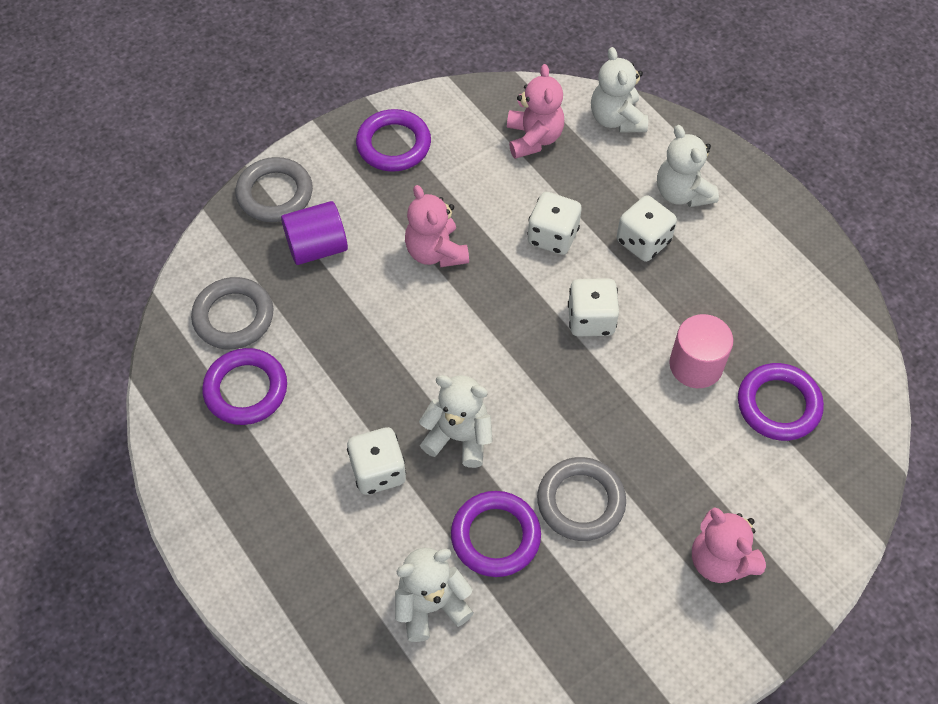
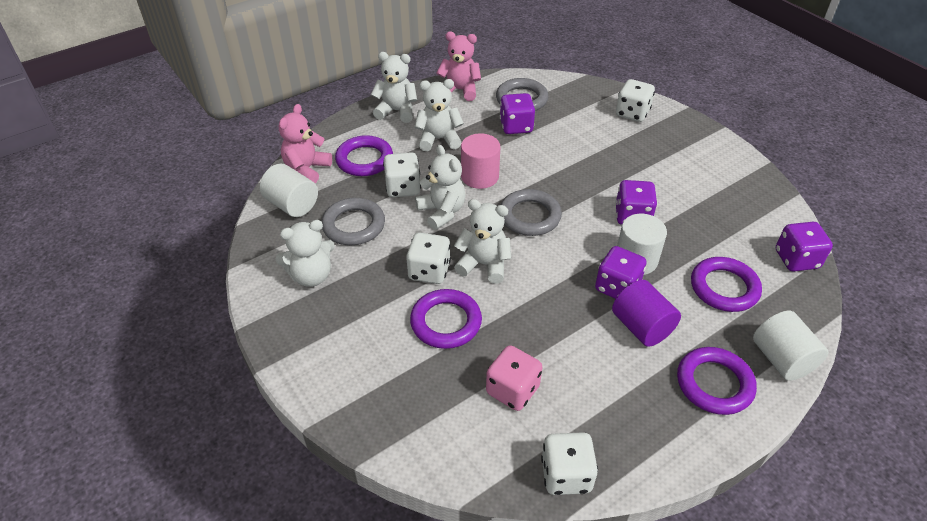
pink dice: 0 -> 1
pink teddy bear: 3 -> 2
purple dice: 0 -> 4
white cylinder: 0 -> 3
white teddy bear: 4 -> 5

